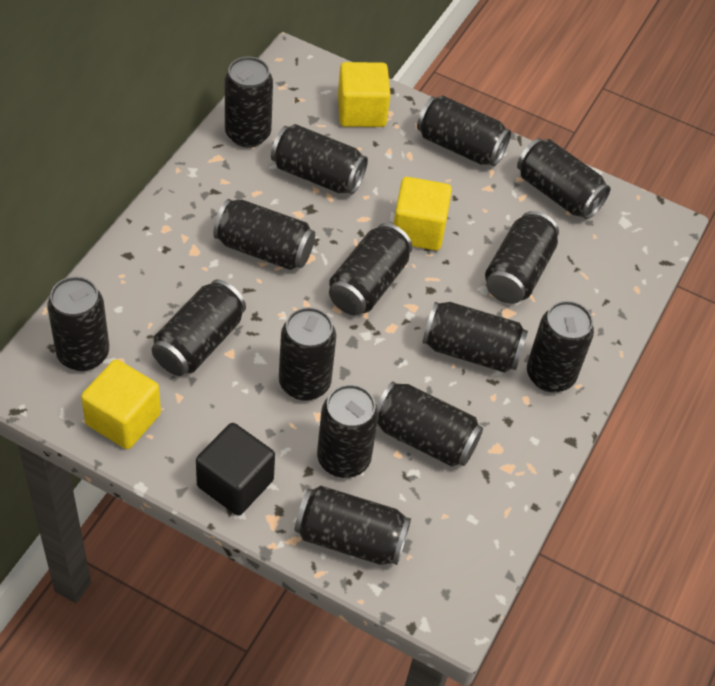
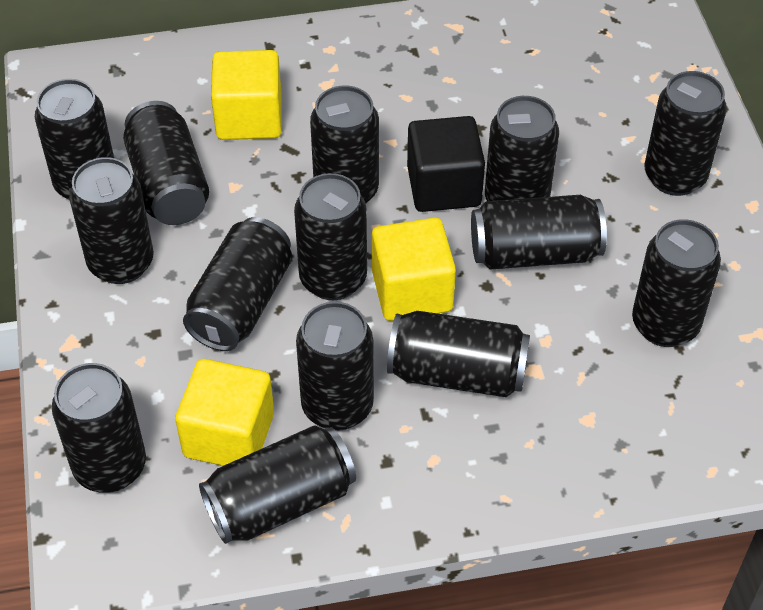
black can: 15 -> 14

